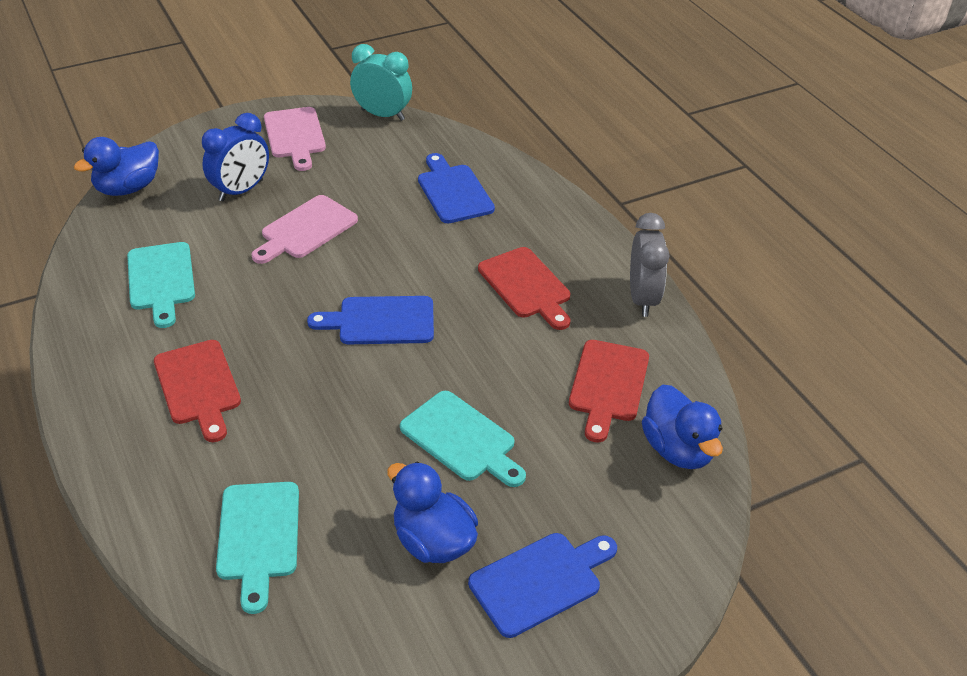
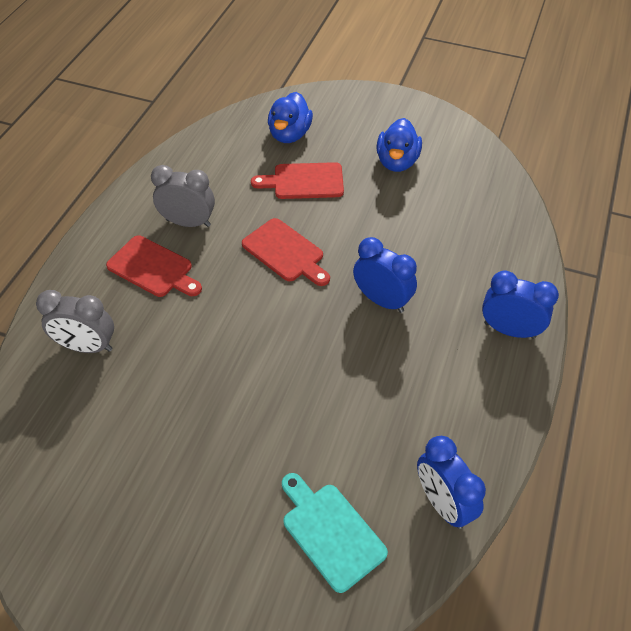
blue clock: 1 -> 3
blue cutting board: 3 -> 0
blue duck: 3 -> 2
grey clock: 1 -> 2
pink cutting board: 2 -> 0
turquoise clock: 1 -> 0
turquoise cutting board: 3 -> 1

